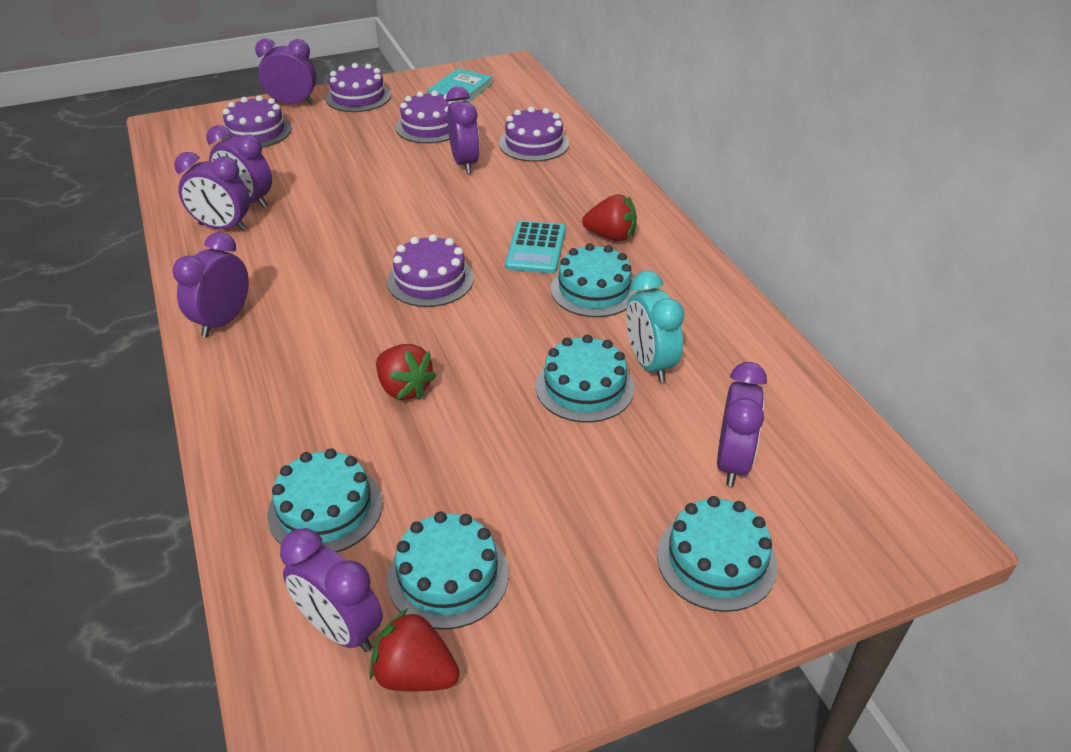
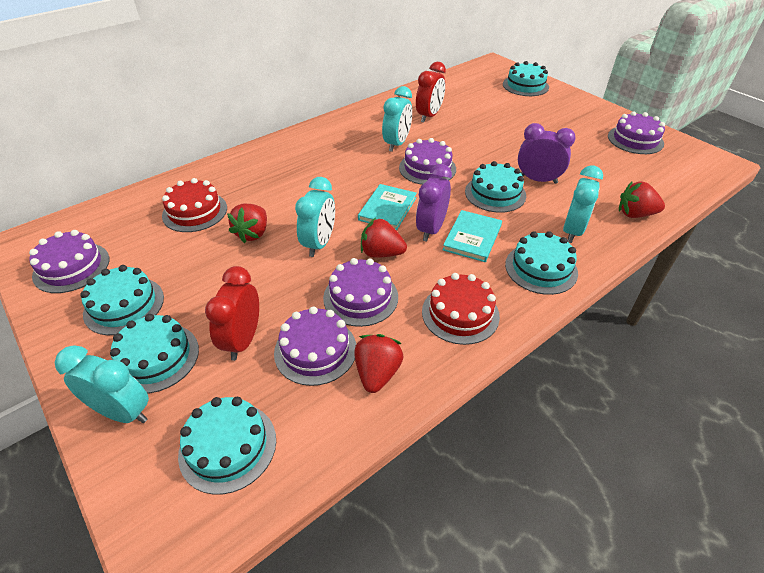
purple clock: 7 -> 2
red cake: 0 -> 2
red clock: 0 -> 2
red strawberry: 3 -> 4
turquoise book: 1 -> 2
turquoise cake: 5 -> 6
turquoise calculator: 1 -> 0
turquoise clock: 1 -> 4

